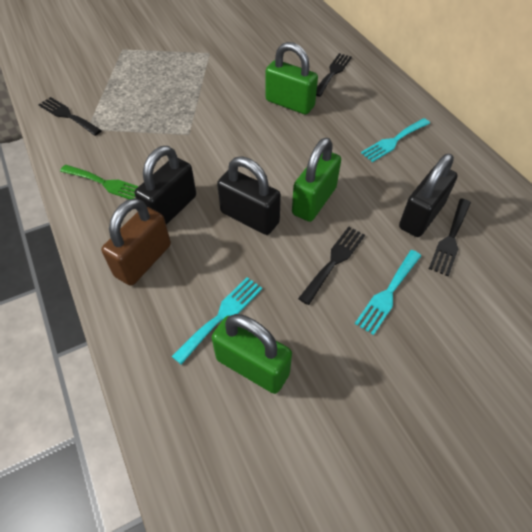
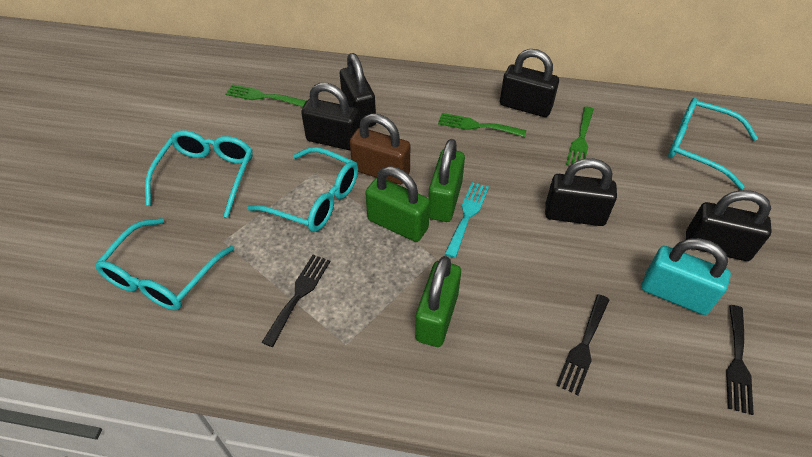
black fork: 4 -> 3
black padlock: 3 -> 5
green fork: 1 -> 3
turquoise fork: 3 -> 1
turquoise glasses: 0 -> 4
turquoise padlock: 0 -> 1

